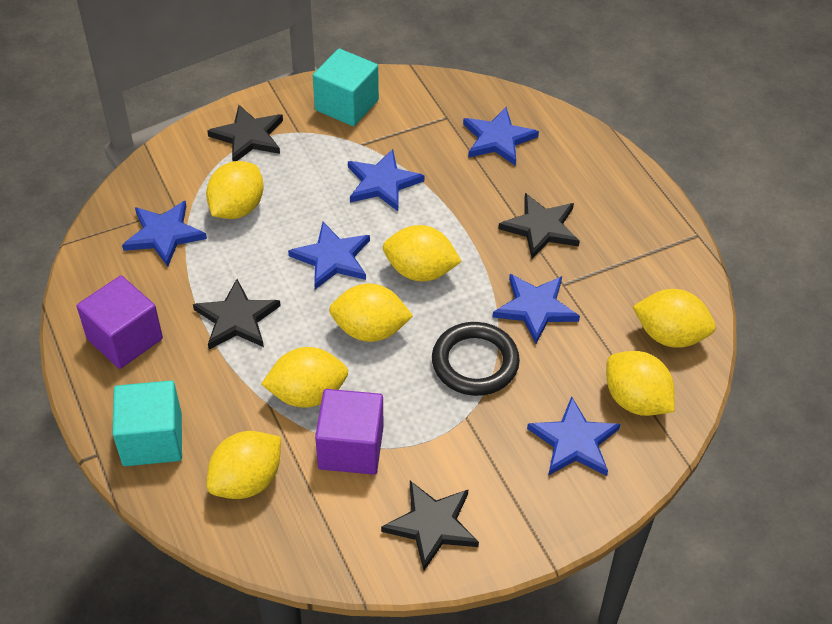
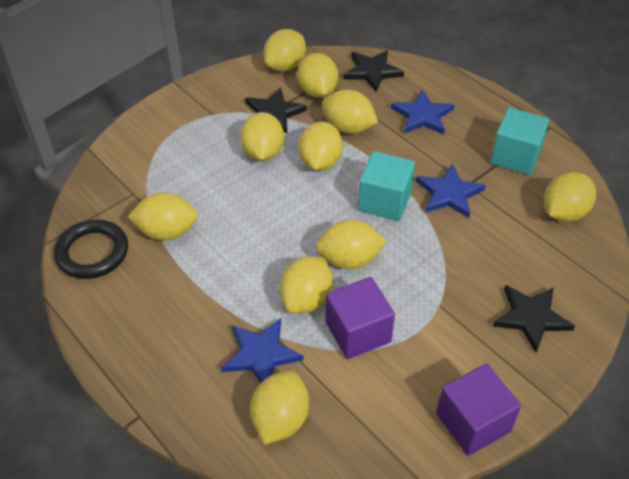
black star: 4 -> 3
blue star: 6 -> 3
yellow lemon: 7 -> 10

